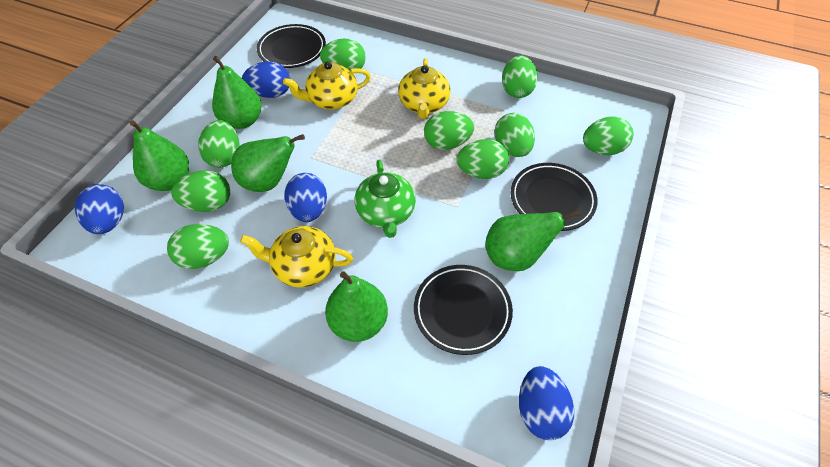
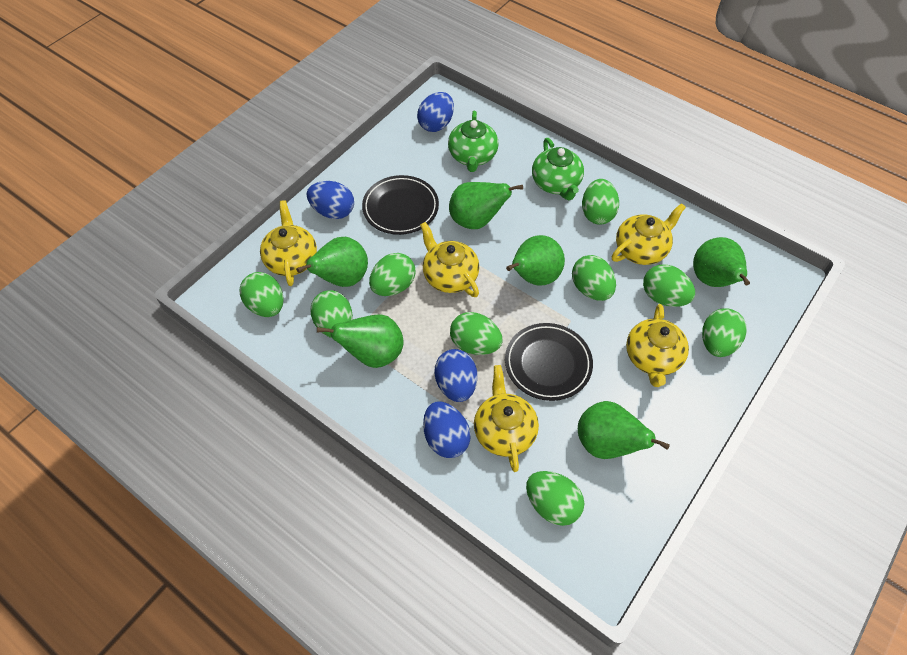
black plate: 3 -> 2
green pear: 5 -> 6
green teapot: 1 -> 2
yellow teapot: 3 -> 5

